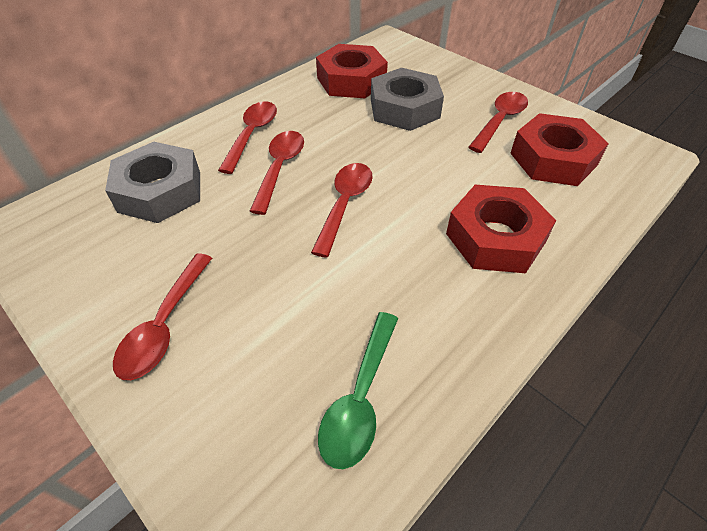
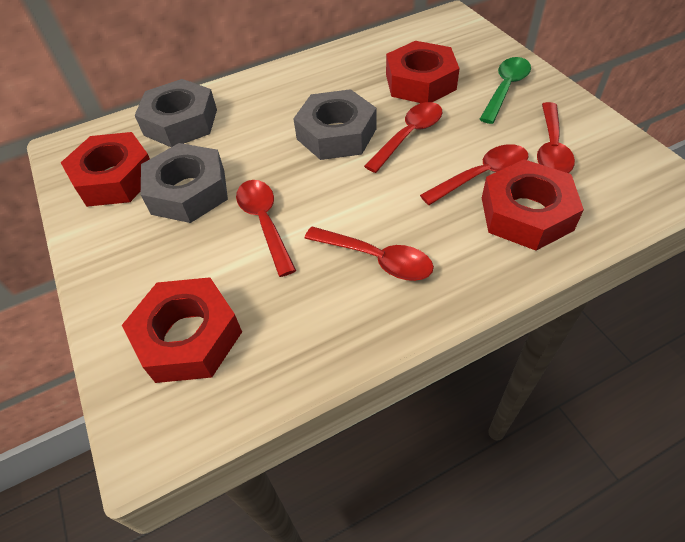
grey nut: 2 -> 3
red nut: 3 -> 4

